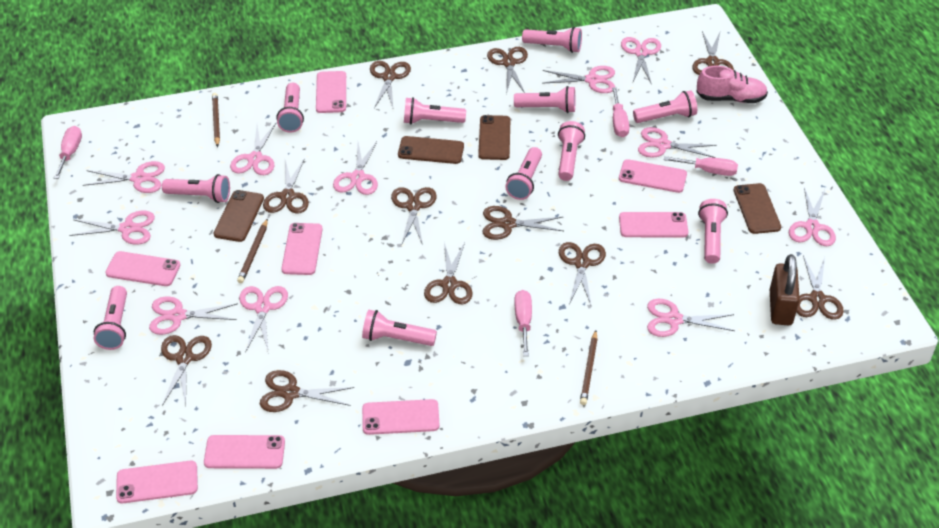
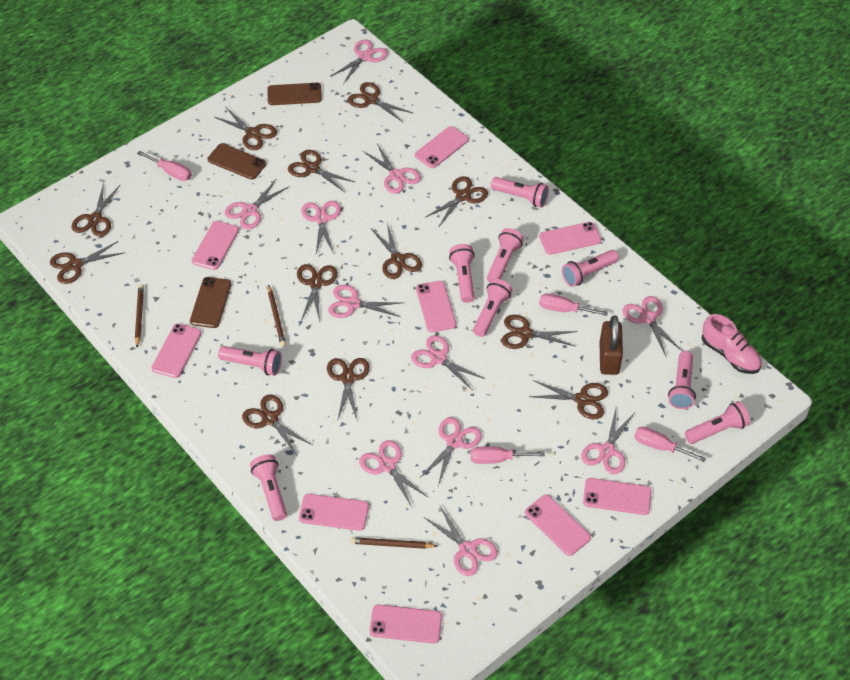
brown phone: 4 -> 3
brown scissors: 11 -> 12
pink flashlight: 11 -> 9
pink phone: 8 -> 9

